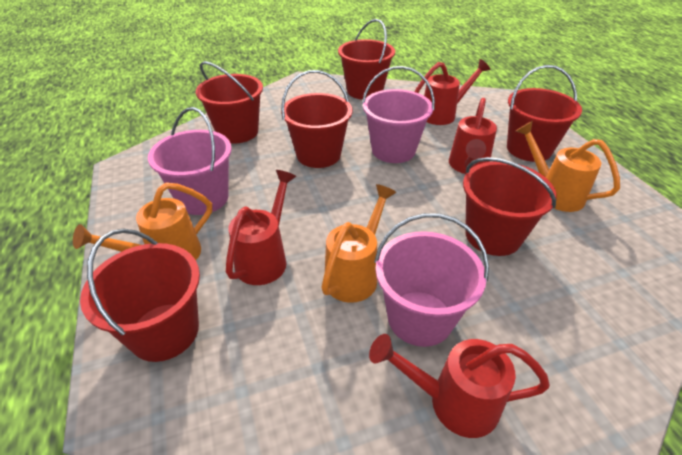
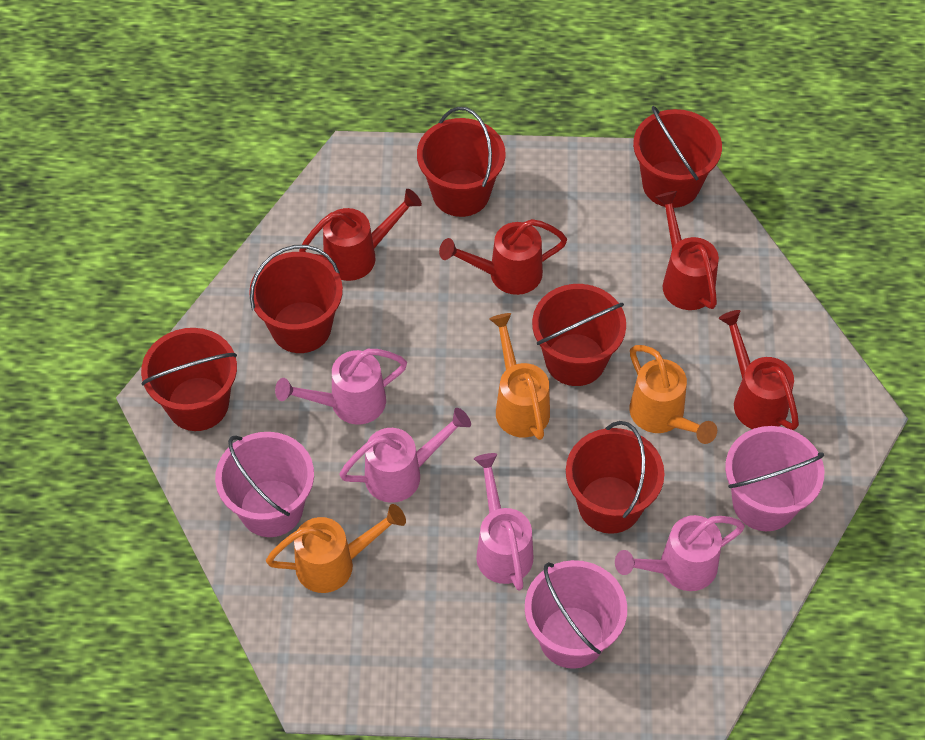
pink watering can: 0 -> 4

